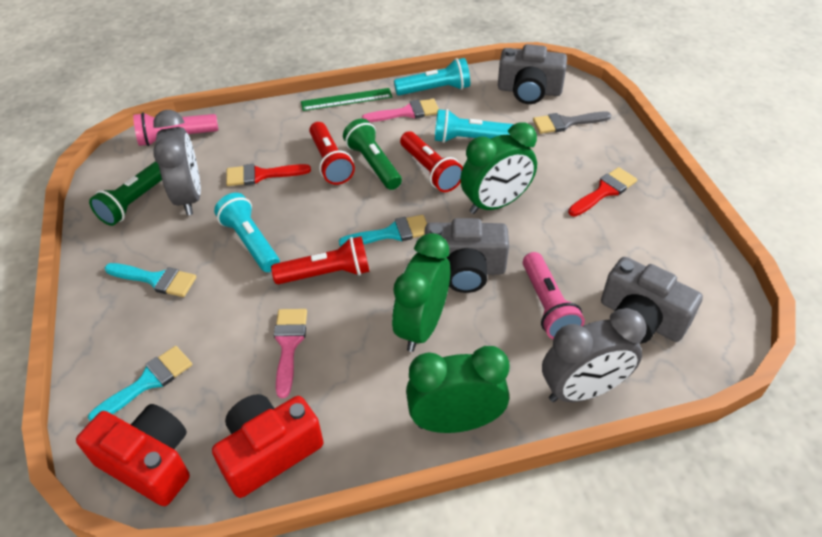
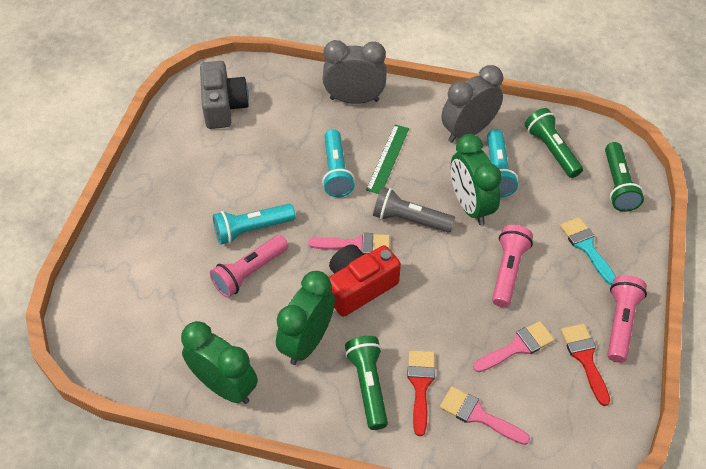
green flashlight: 2 -> 3
grey brush: 1 -> 0
grey camera: 3 -> 1
grey flashlight: 0 -> 1
pink brush: 2 -> 3
pink flashlight: 2 -> 3
red camera: 2 -> 1
red flashlight: 3 -> 0
turquoise brush: 3 -> 1

